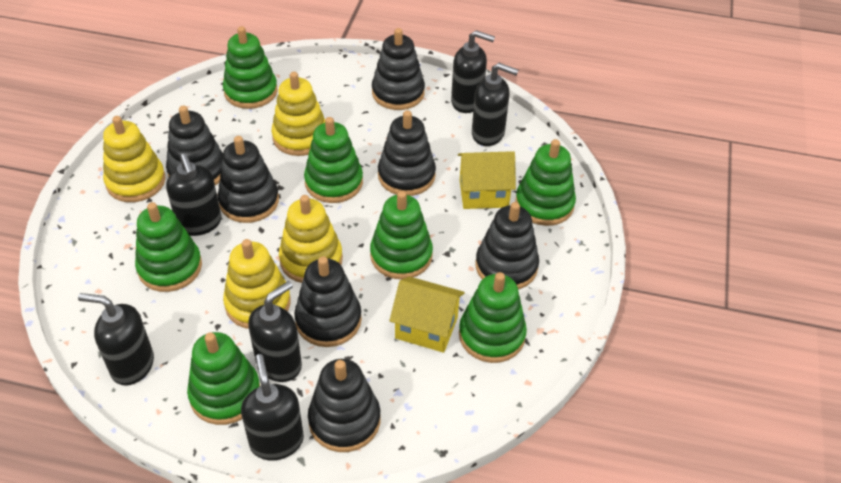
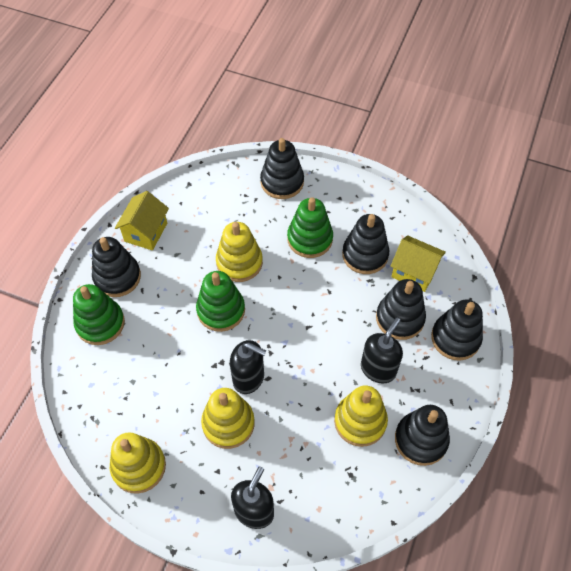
black soap dispenser: 6 -> 3
black stacking toy: 7 -> 6
green stacking toy: 7 -> 3

